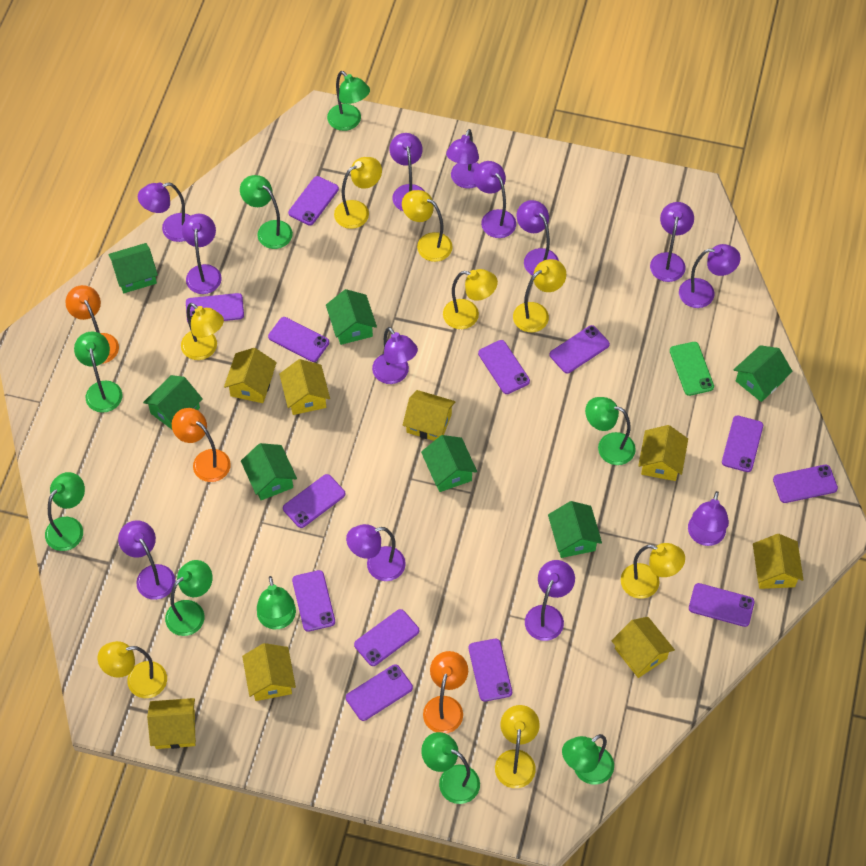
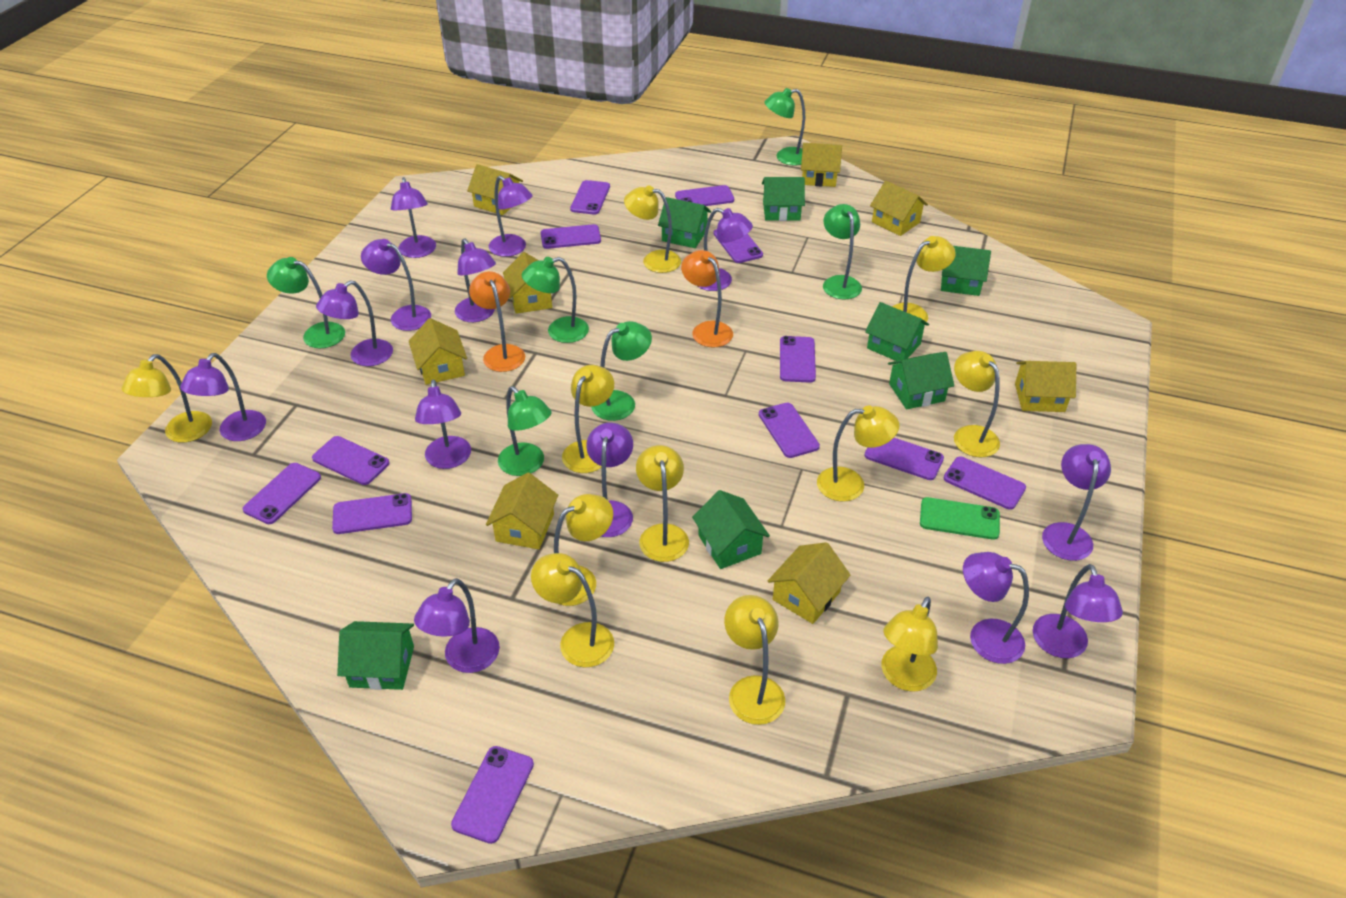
green lamp: 9 -> 6
orange lamp: 3 -> 2
purple phone: 13 -> 12
yellow lamp: 8 -> 11

